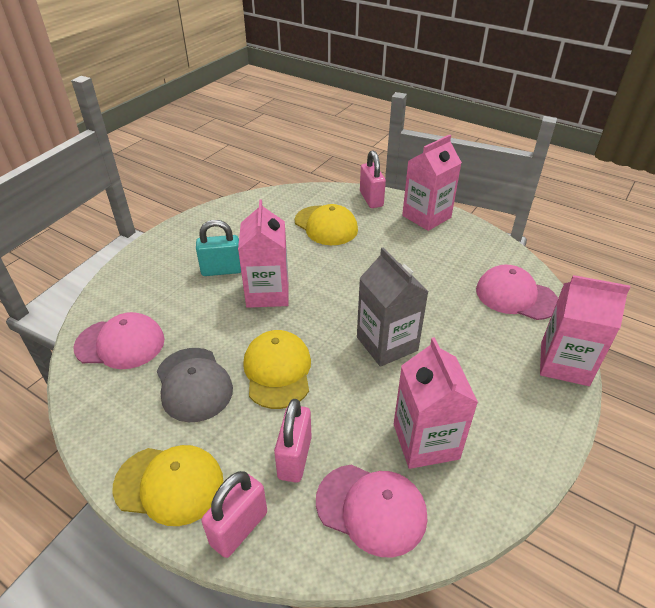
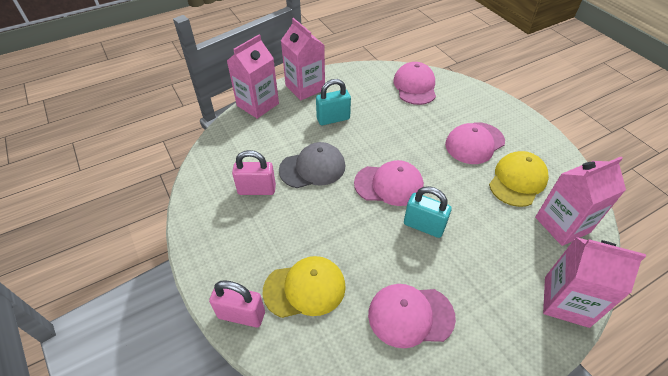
grey carton: 1 -> 0
pink cap: 3 -> 4
pink padlock: 3 -> 2
turquoise padlock: 1 -> 2
yellow cap: 3 -> 2

